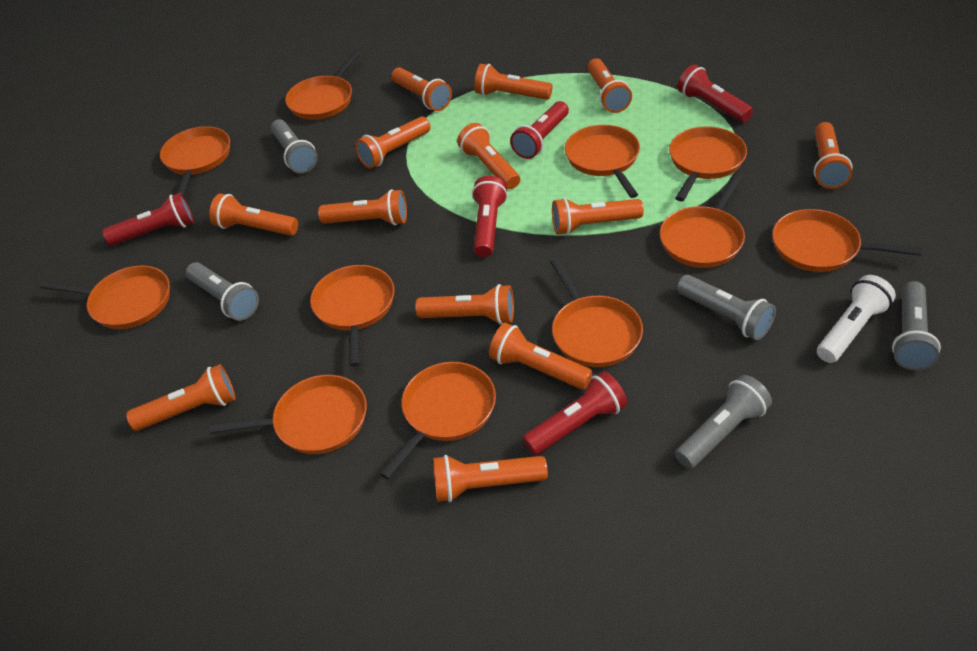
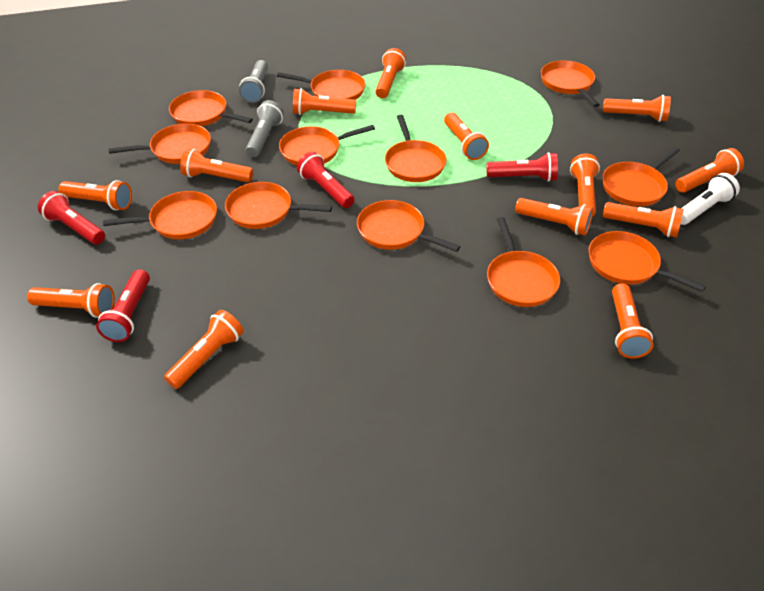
grey flashlight: 5 -> 2
orange pan: 11 -> 12
red flashlight: 5 -> 4

